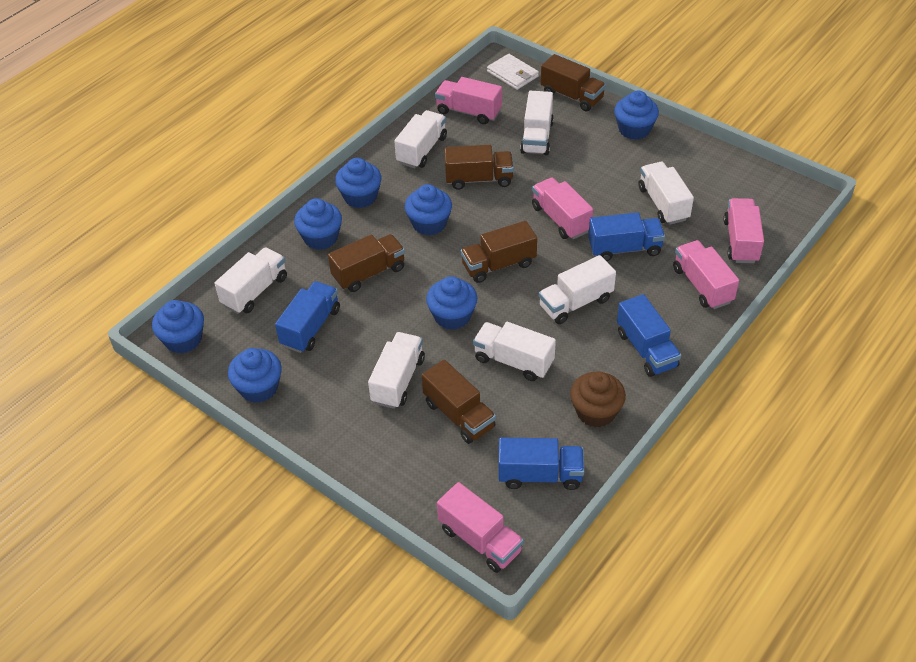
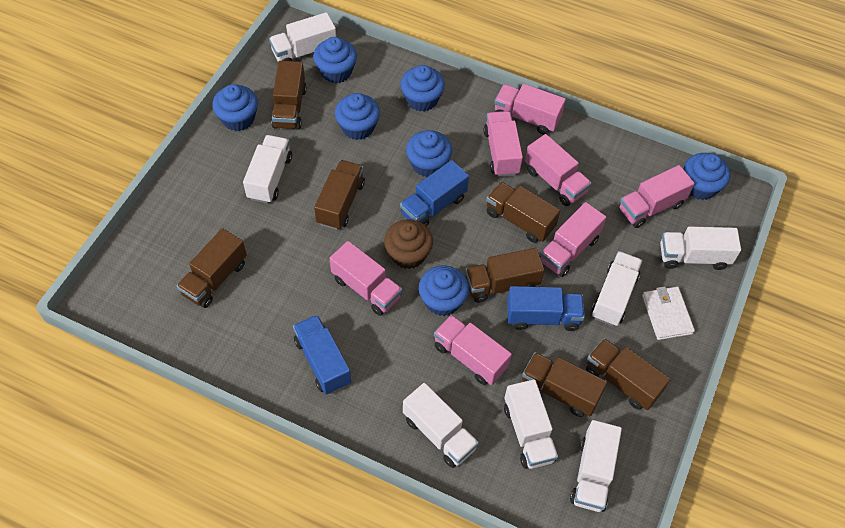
blue truck: 4 -> 3
brown truck: 5 -> 7
pink truck: 5 -> 7

